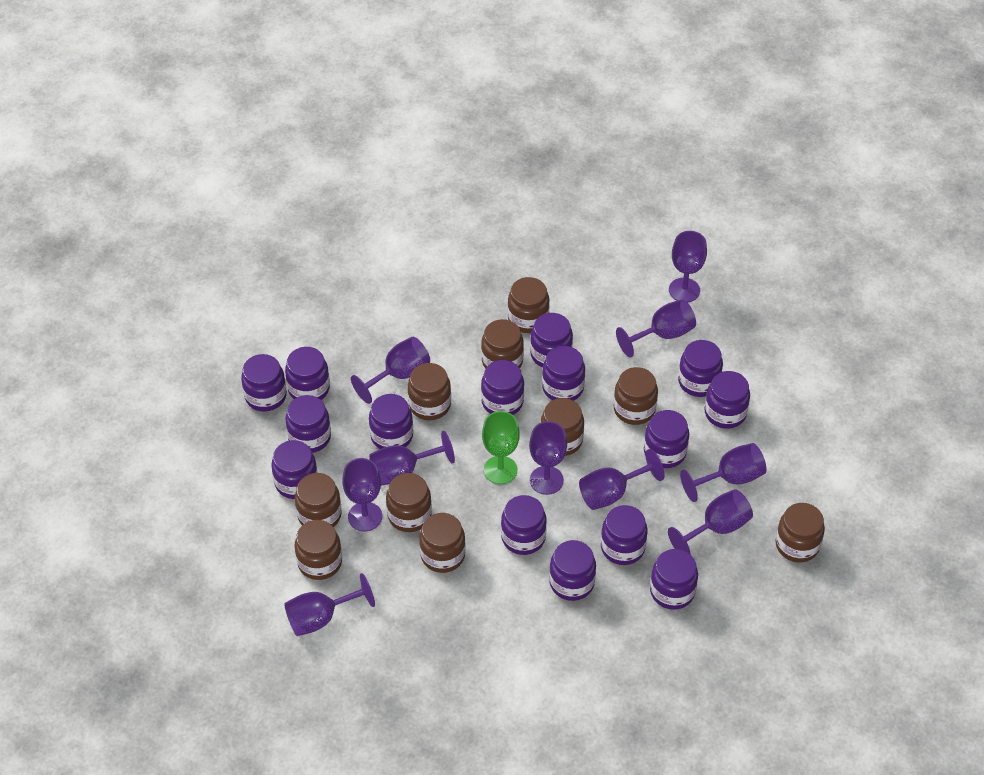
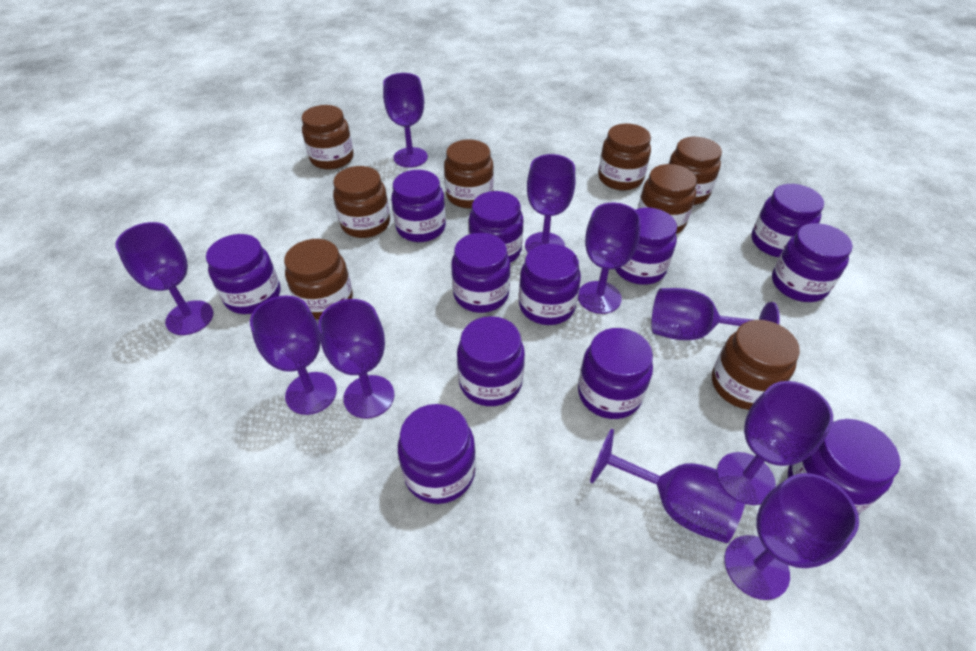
brown jar: 10 -> 8
green goblet: 1 -> 0
purple jar: 15 -> 12

